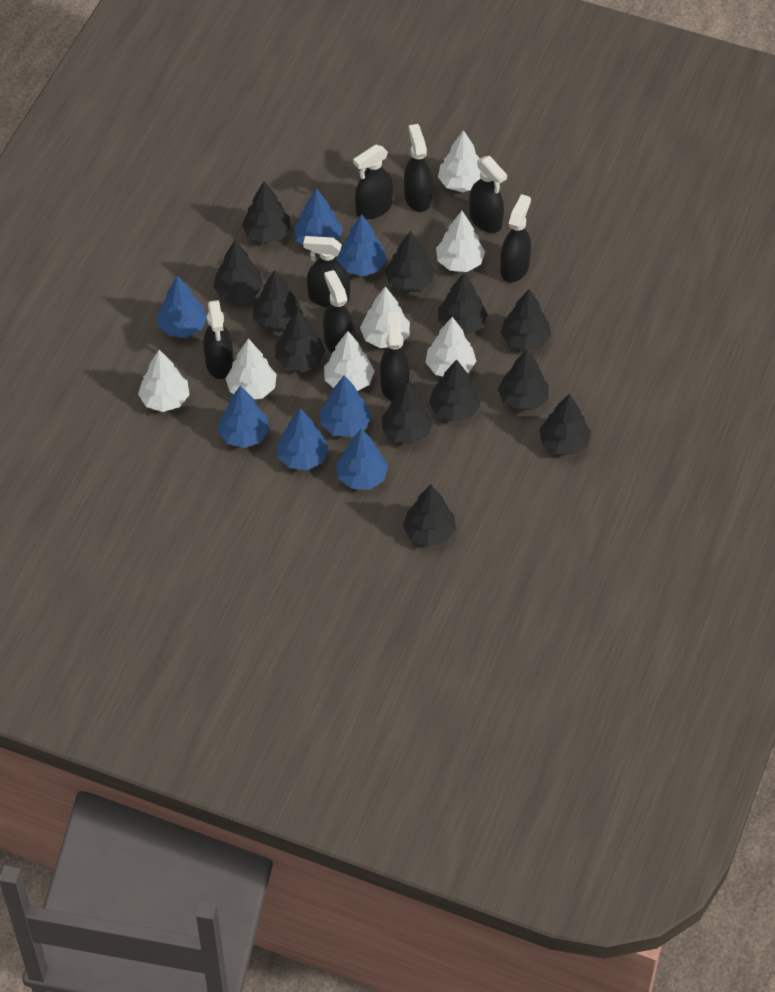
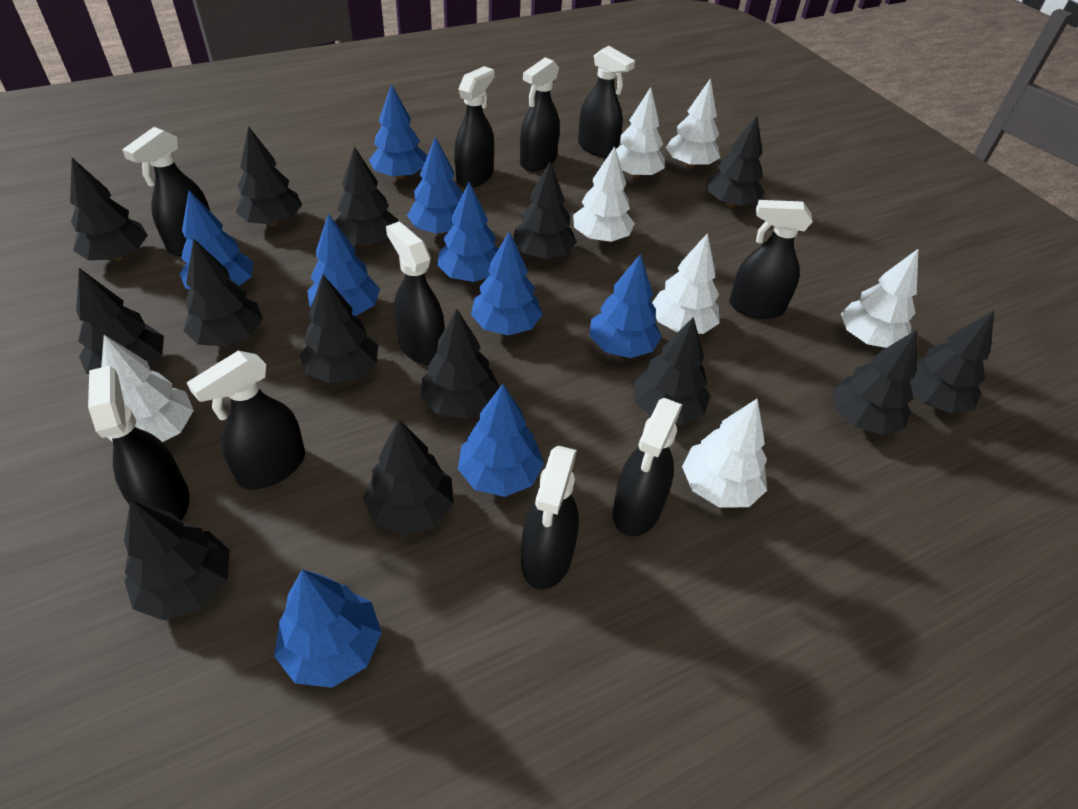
black spray bottle: 8 -> 10
black tree: 12 -> 14
blue tree: 7 -> 9

